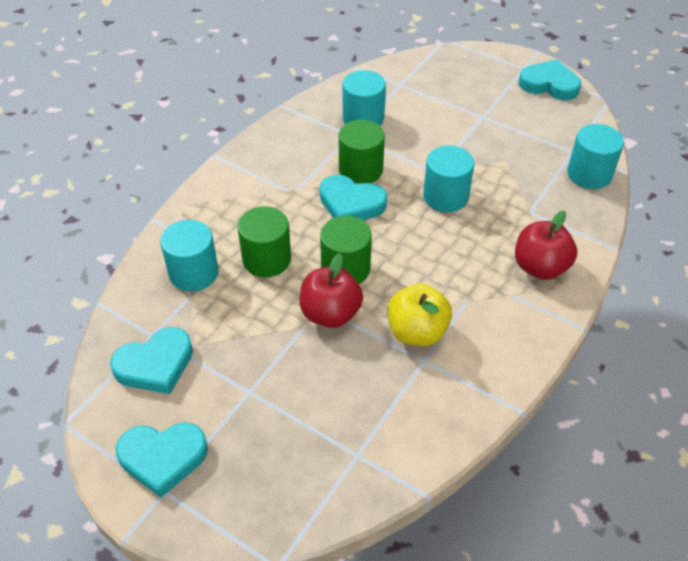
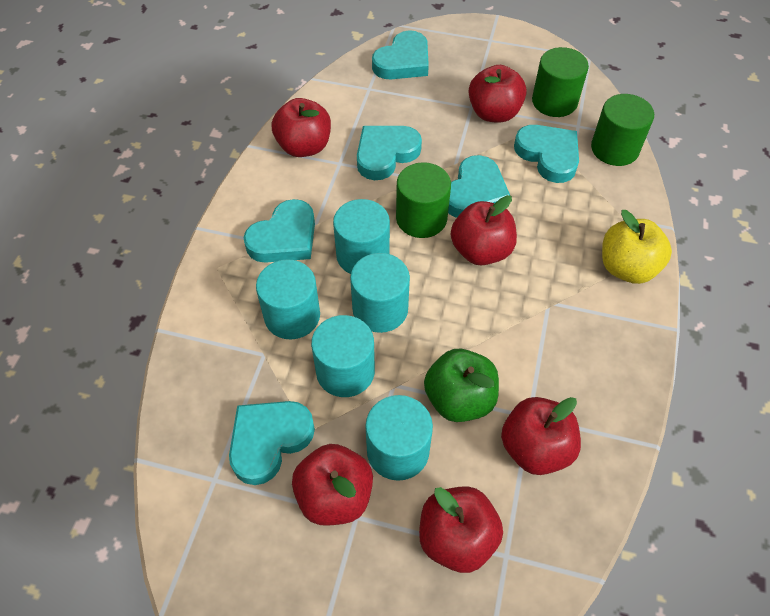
green apple: 0 -> 1
red apple: 2 -> 6
turquoise cylinder: 4 -> 5
turquoise heart: 4 -> 6

